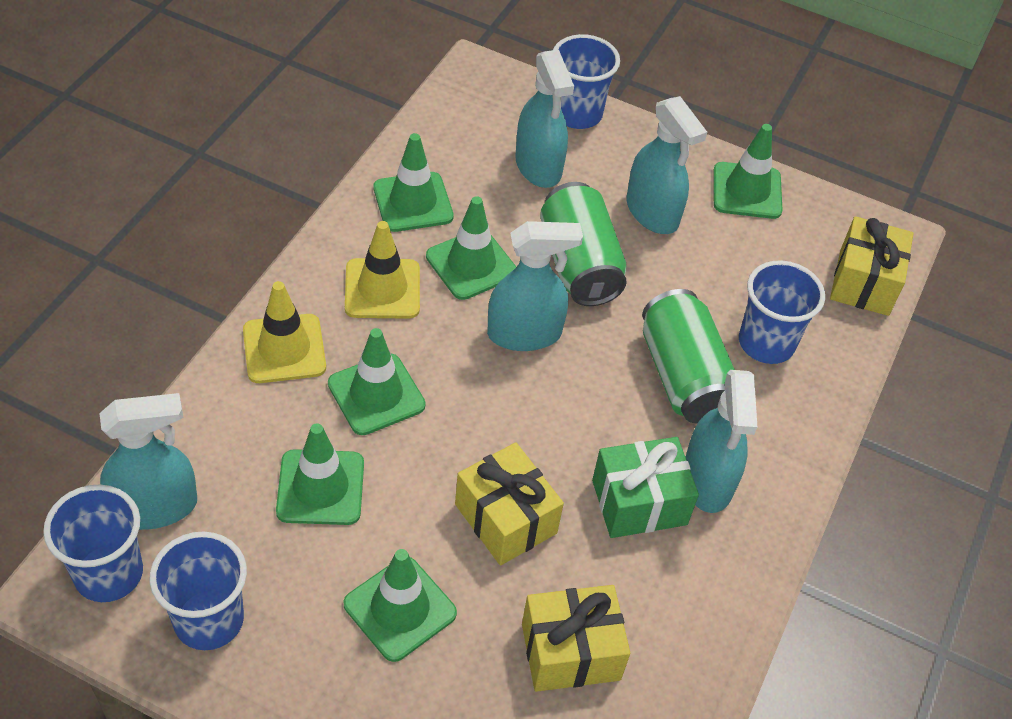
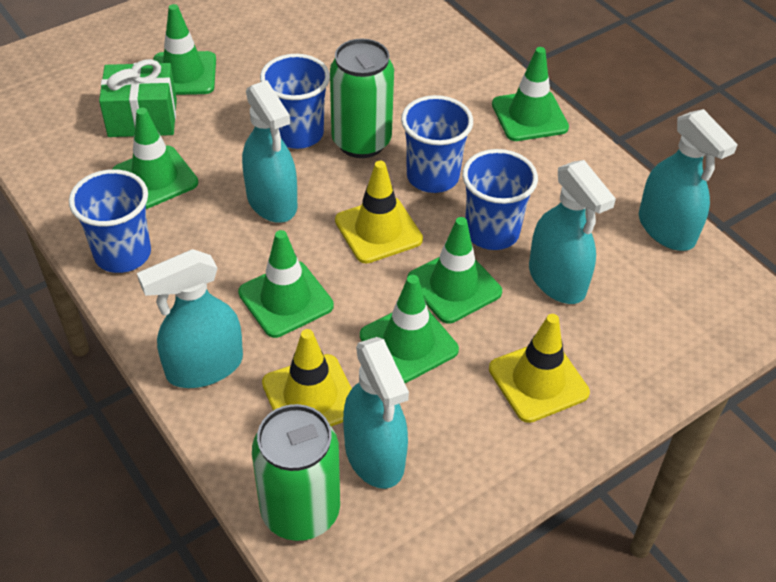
yellow gift: 3 -> 0
yellow traffic cone: 2 -> 3

